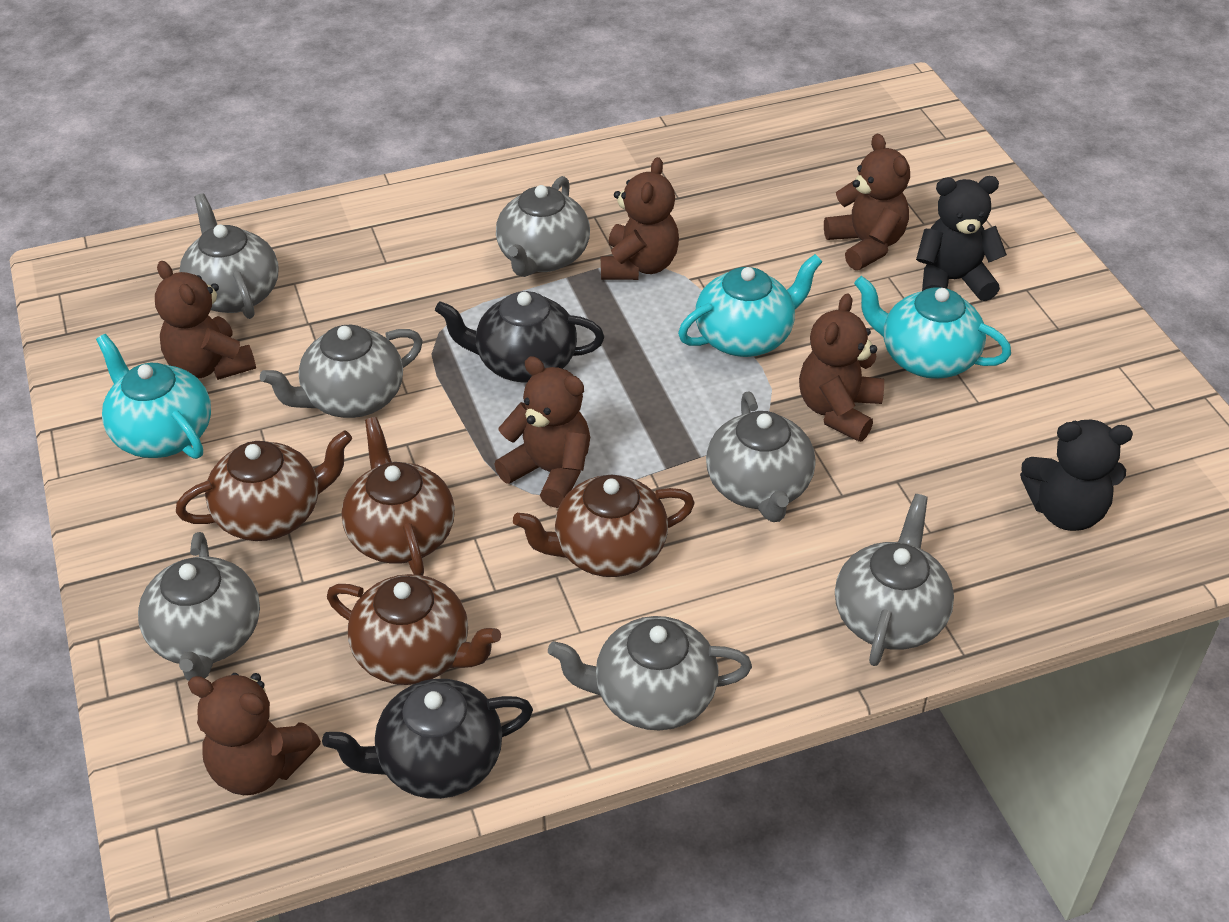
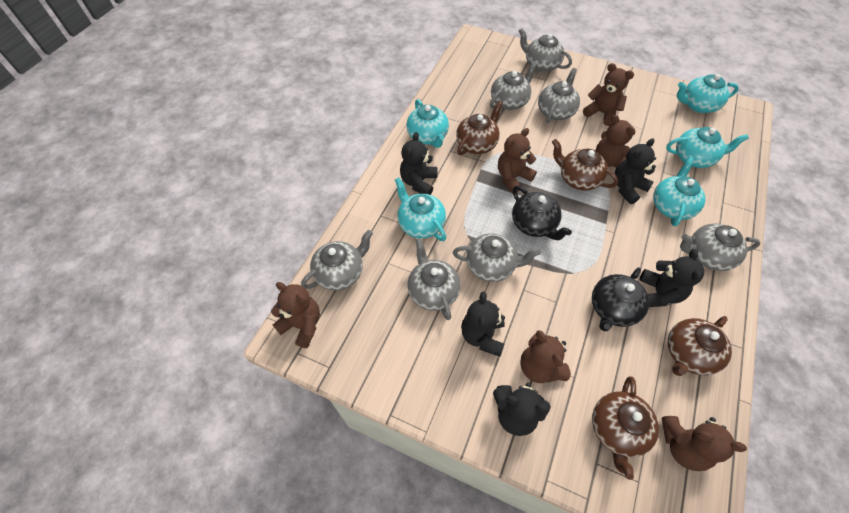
black teddy bear: 2 -> 5
turquoise teapot: 3 -> 5

